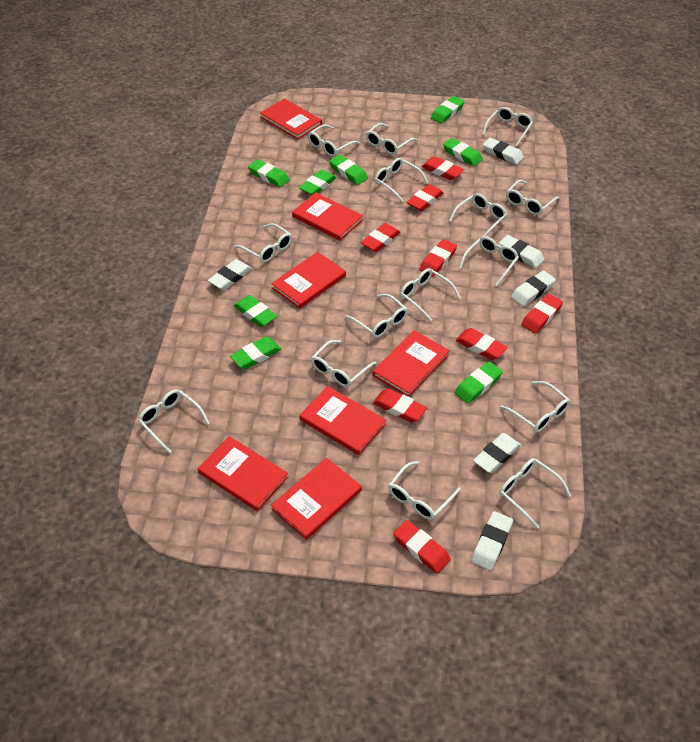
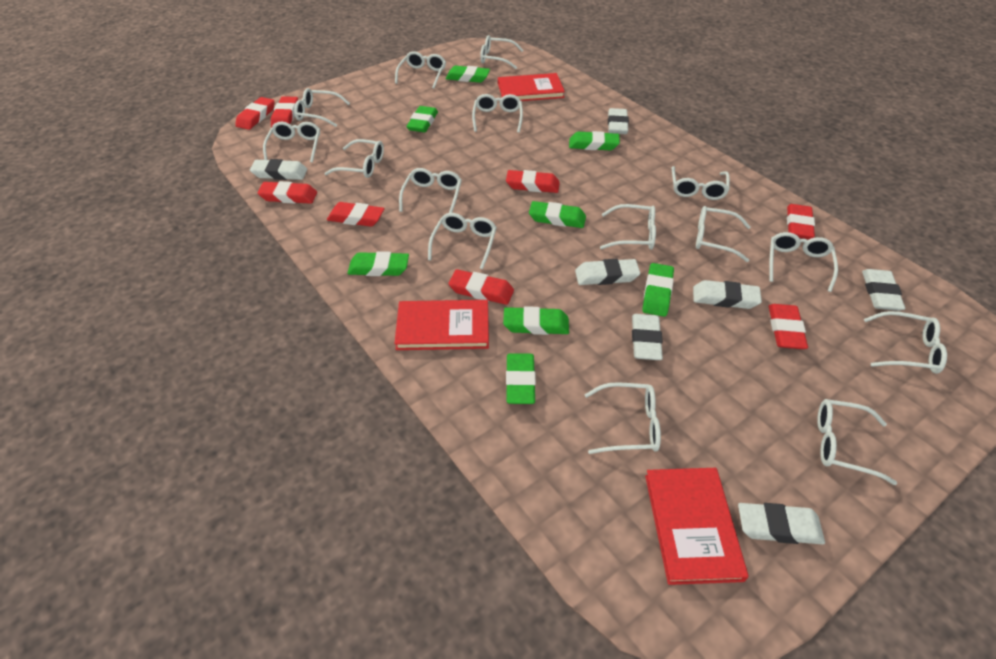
red book: 7 -> 3
white eraser: 6 -> 7

